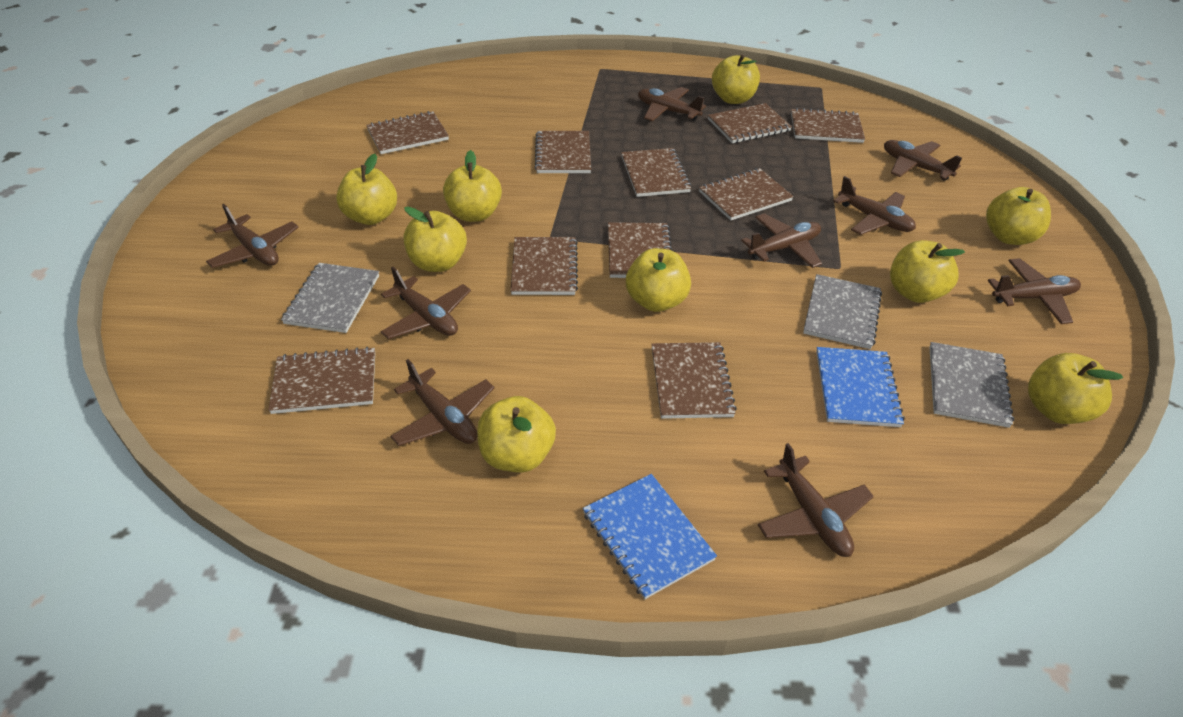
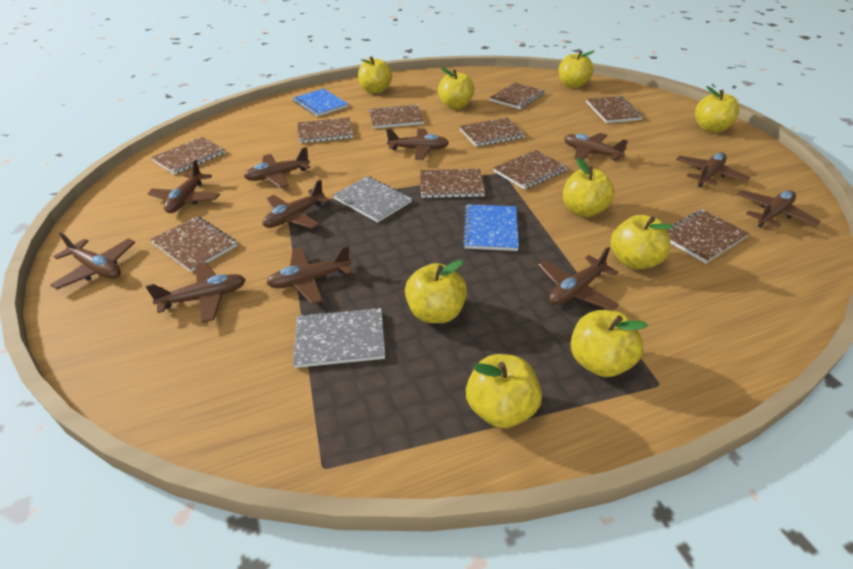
brown plane: 9 -> 11
grey notebook: 3 -> 2

